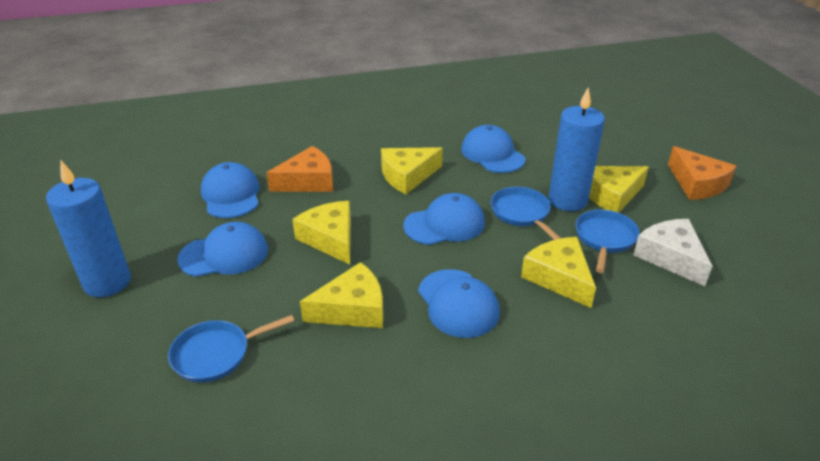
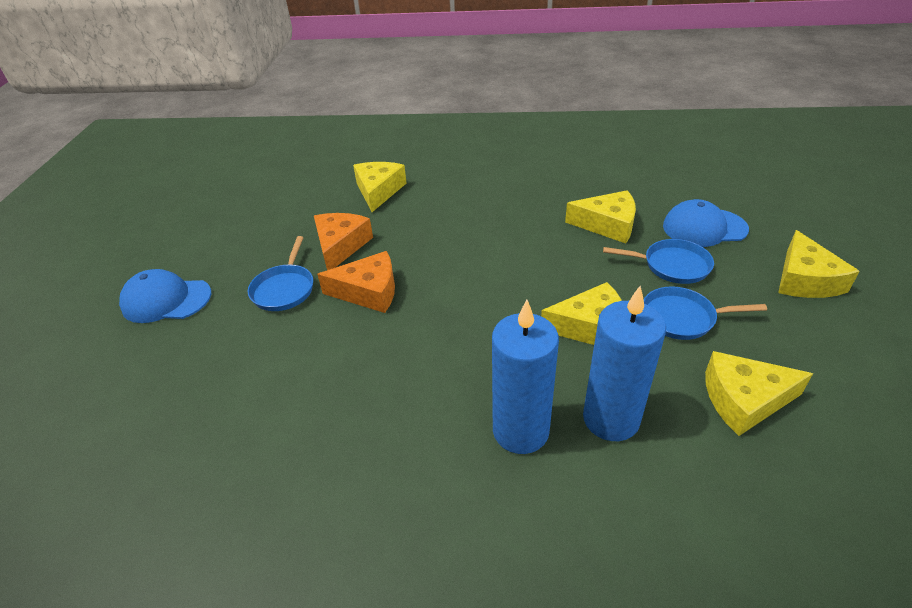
blue cap: 5 -> 2
white cheese: 1 -> 0

